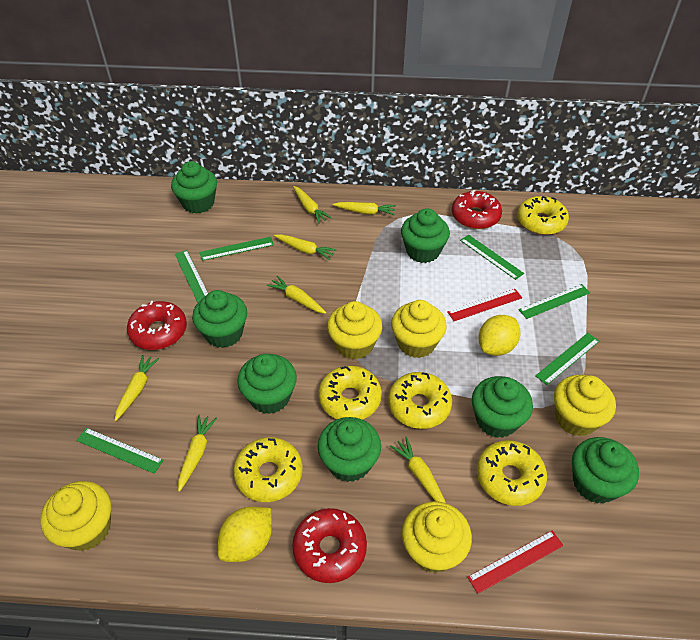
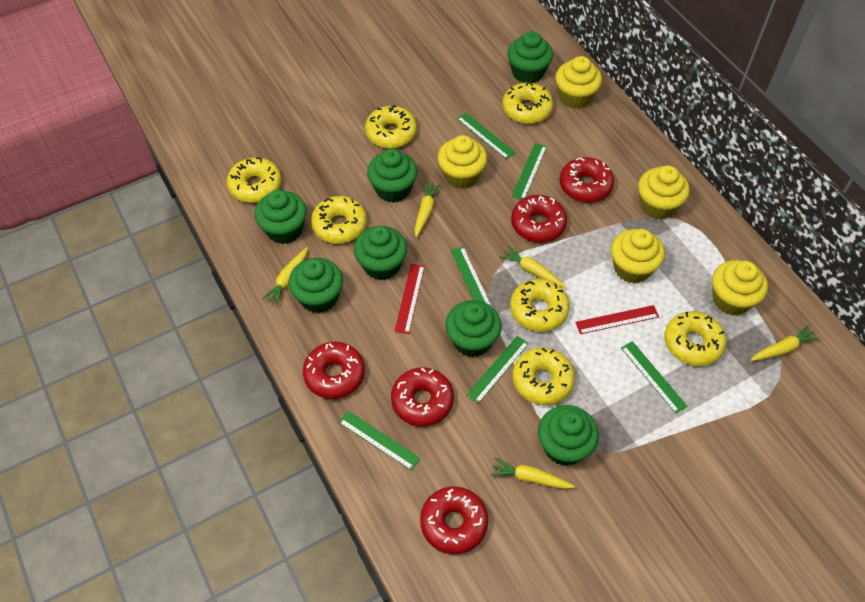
red donut: 3 -> 5
yellow carrot: 7 -> 5
yellow donut: 5 -> 7
yellow lemon: 2 -> 0

